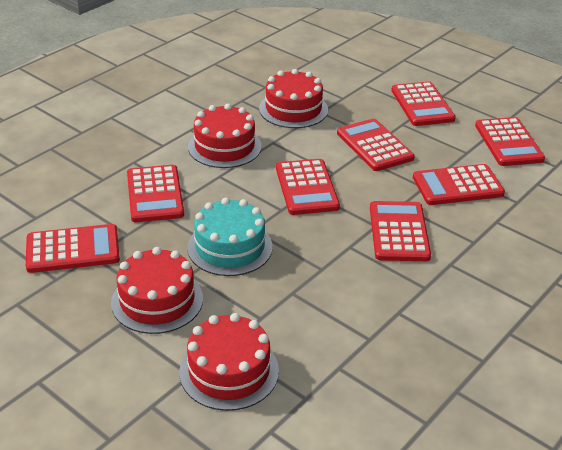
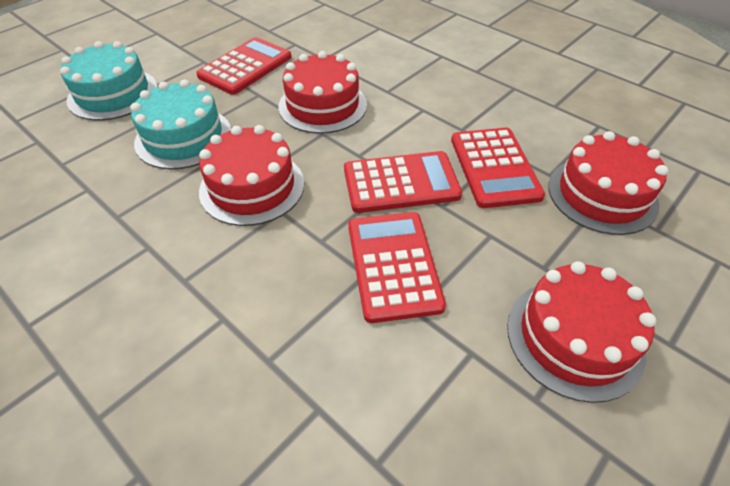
red calculator: 8 -> 4
turquoise cake: 1 -> 2

